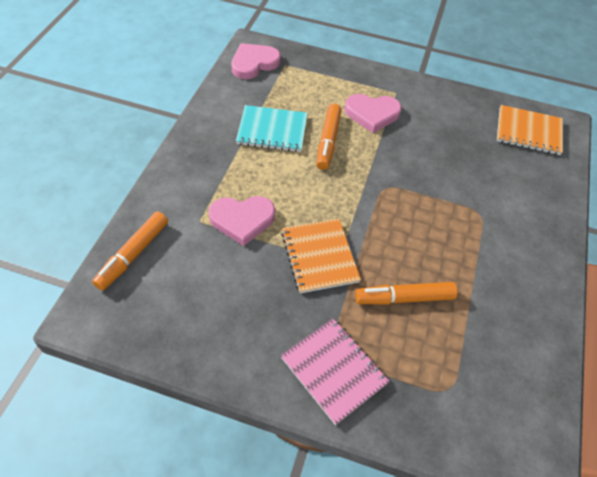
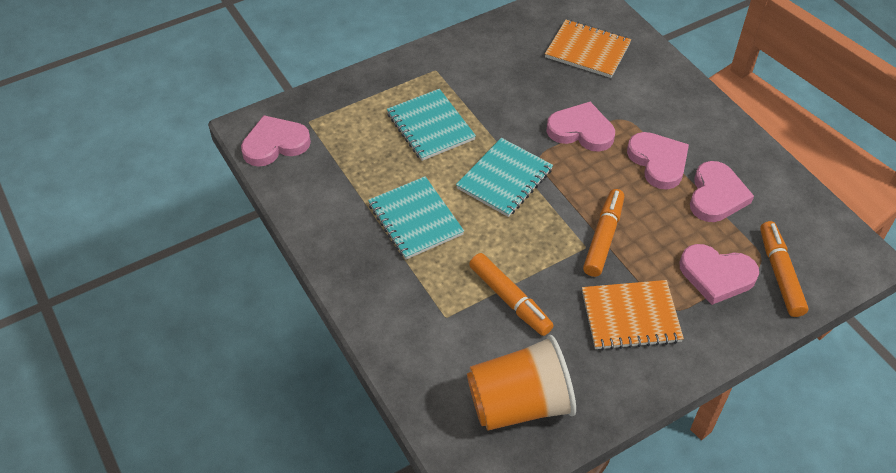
orange cup: 0 -> 1
pink heart: 3 -> 5
pink notebook: 1 -> 0
turquoise notebook: 1 -> 3

